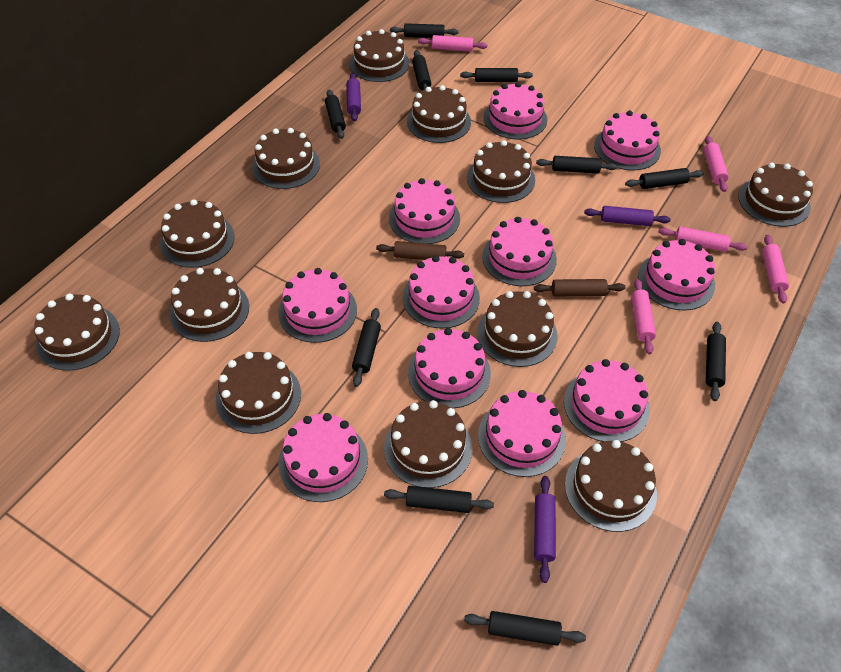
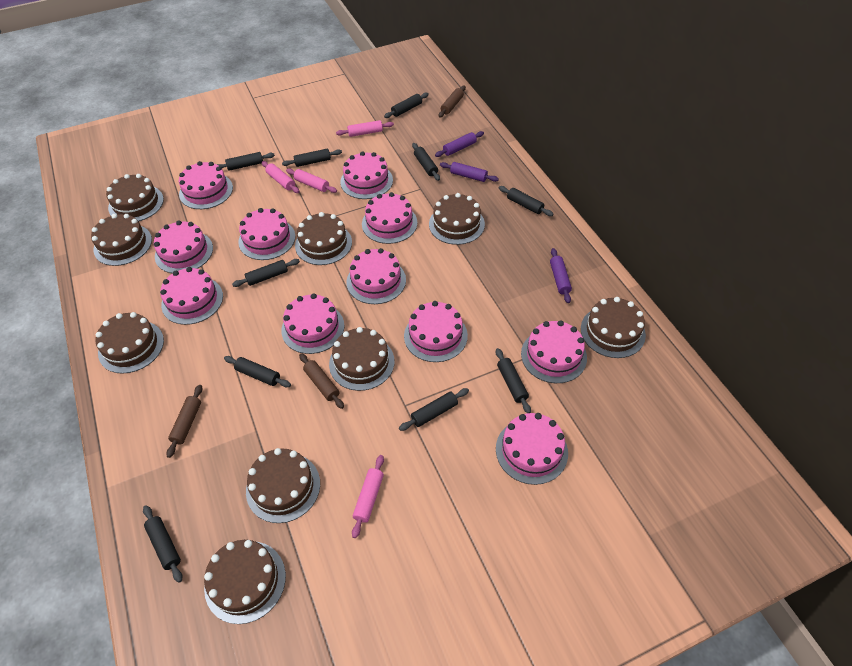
brown cake: 12 -> 9
brown rolling pin: 2 -> 3
pink rolling pin: 5 -> 4

